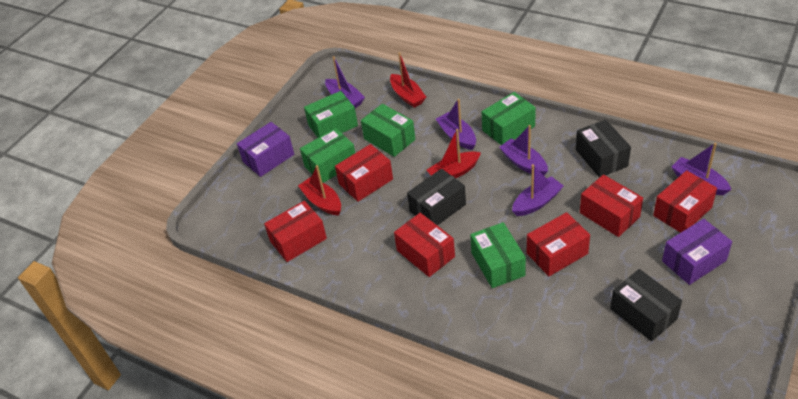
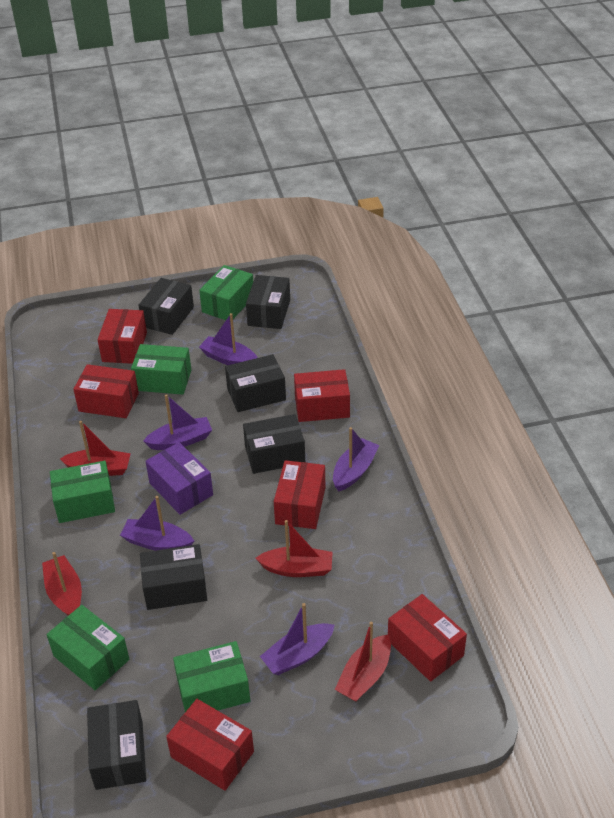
black box: 3 -> 6
purple box: 2 -> 1
red boat: 3 -> 4

